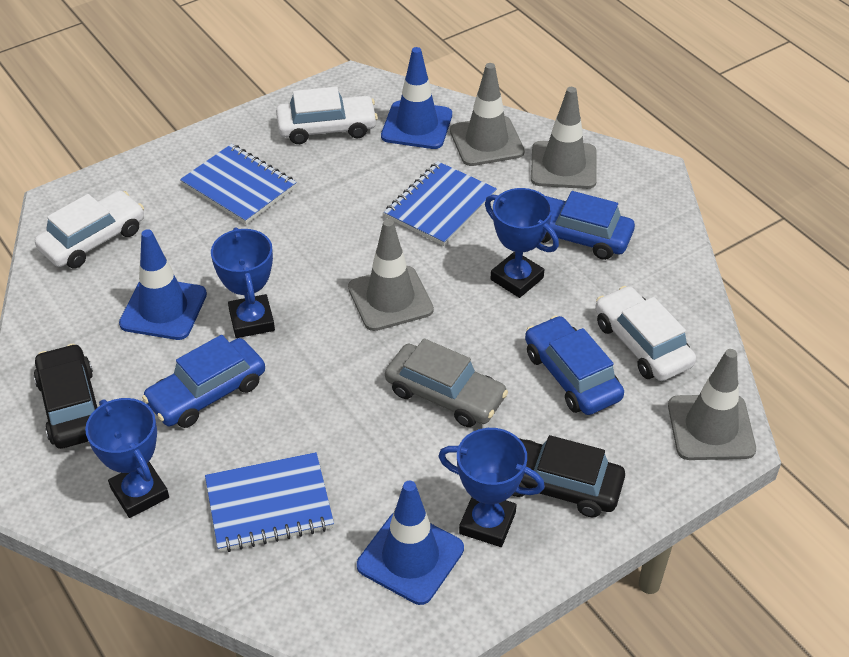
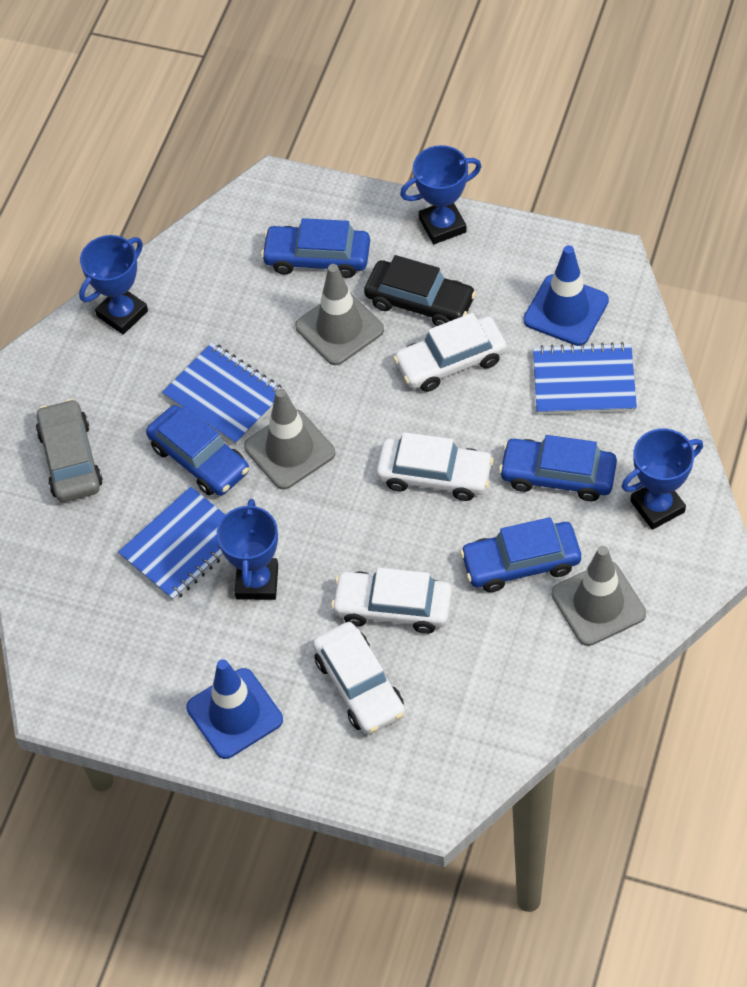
black car: 2 -> 1
blue car: 3 -> 4
blue traffic cone: 3 -> 2
grey traffic cone: 4 -> 3
white car: 3 -> 4

